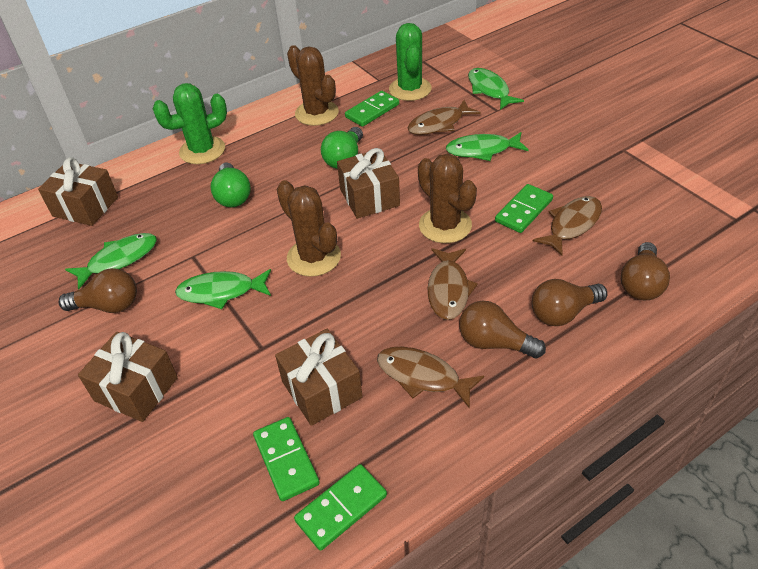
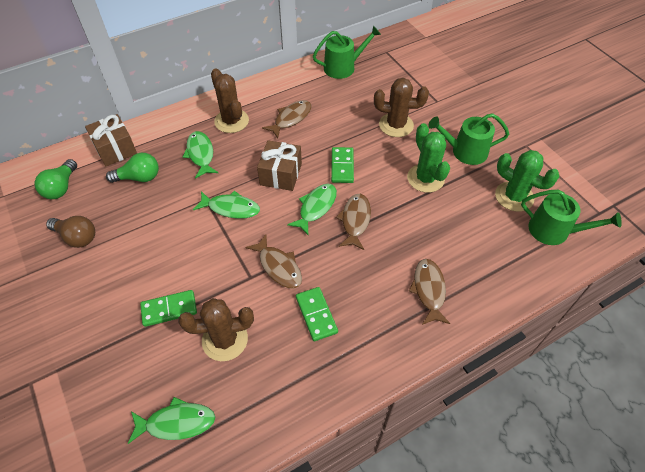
brown gift: 4 -> 2
brown light bulb: 4 -> 1
green domino: 4 -> 3
green watering can: 0 -> 3

